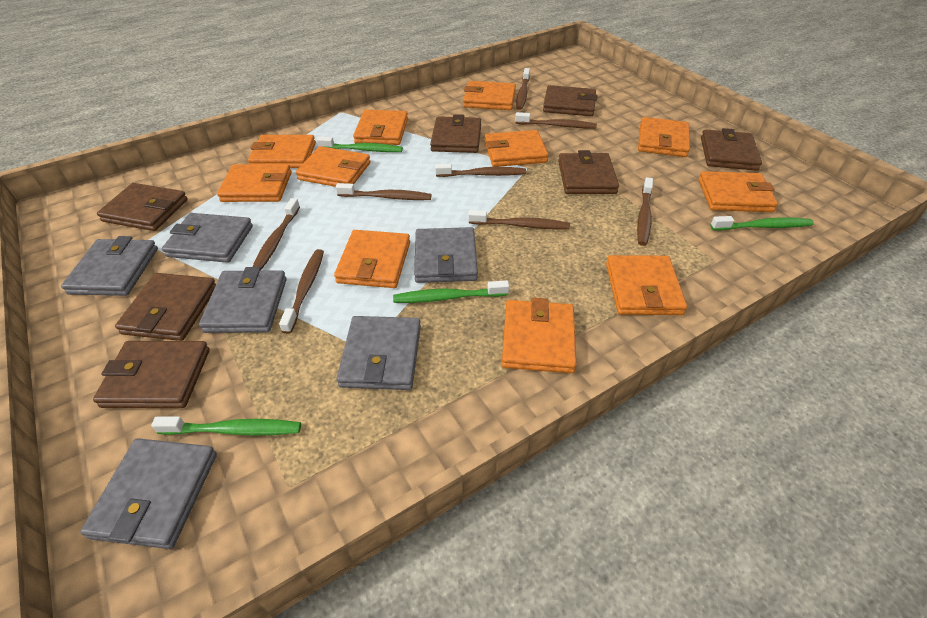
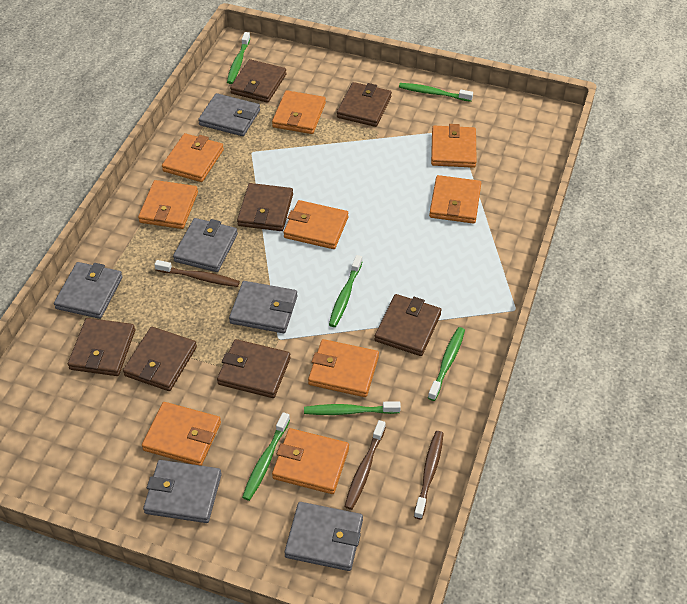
brown toothbrush: 8 -> 3
green toothbrush: 4 -> 6
orange wallet: 11 -> 9

